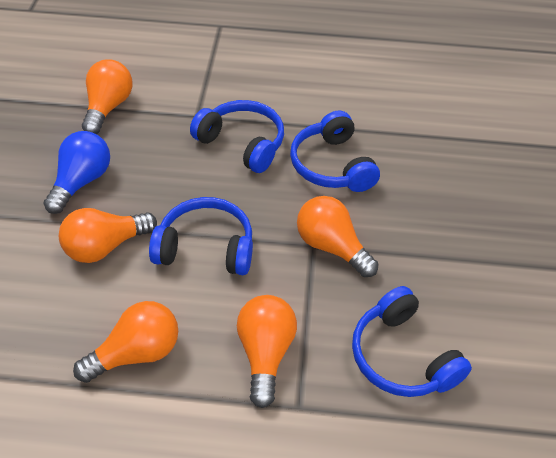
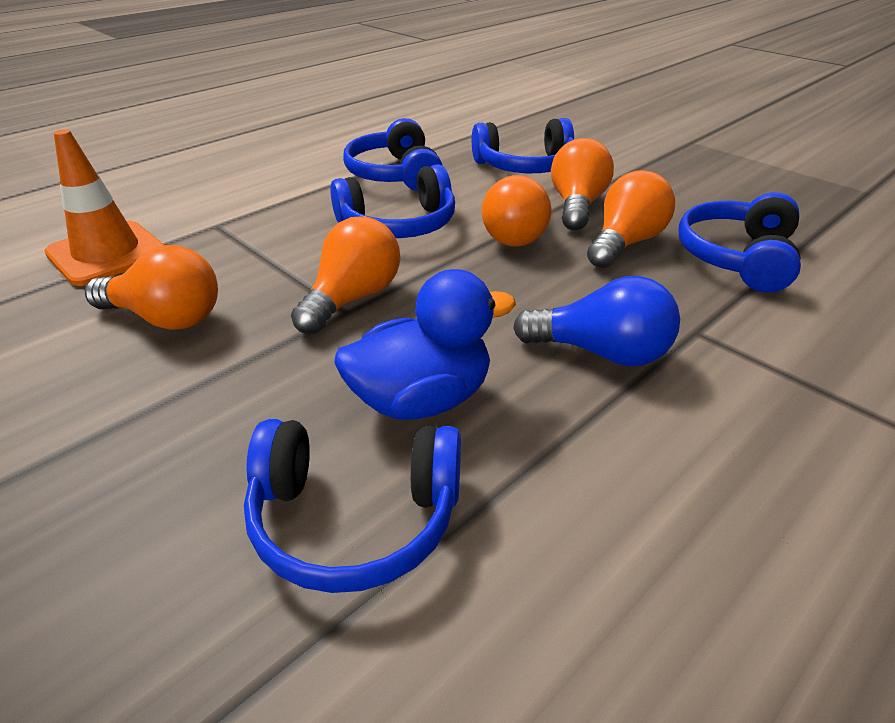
blue duck: 0 -> 1
blue headphones: 4 -> 5
orange traffic cone: 0 -> 1

